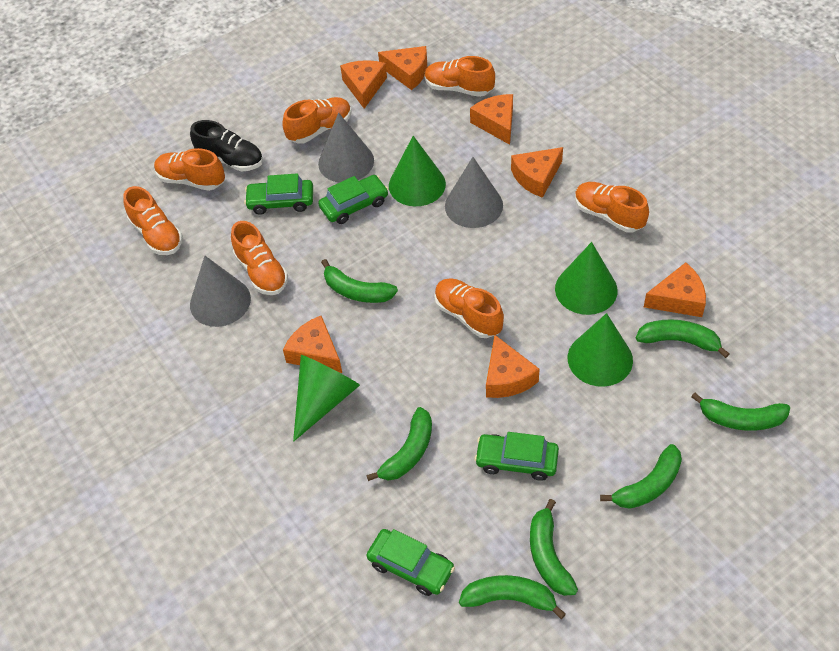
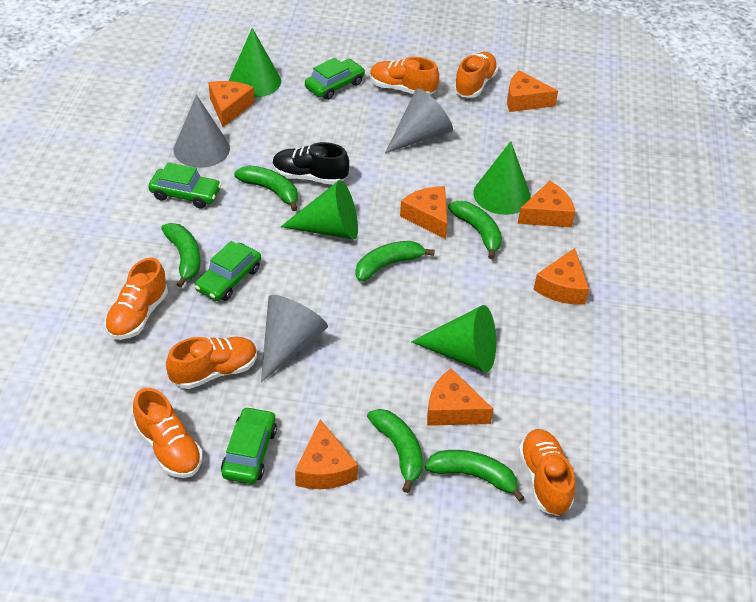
green banana: 7 -> 6
orange shoe: 7 -> 6

